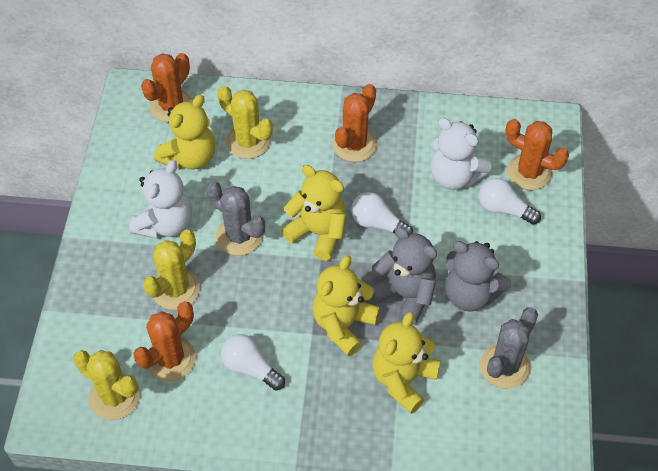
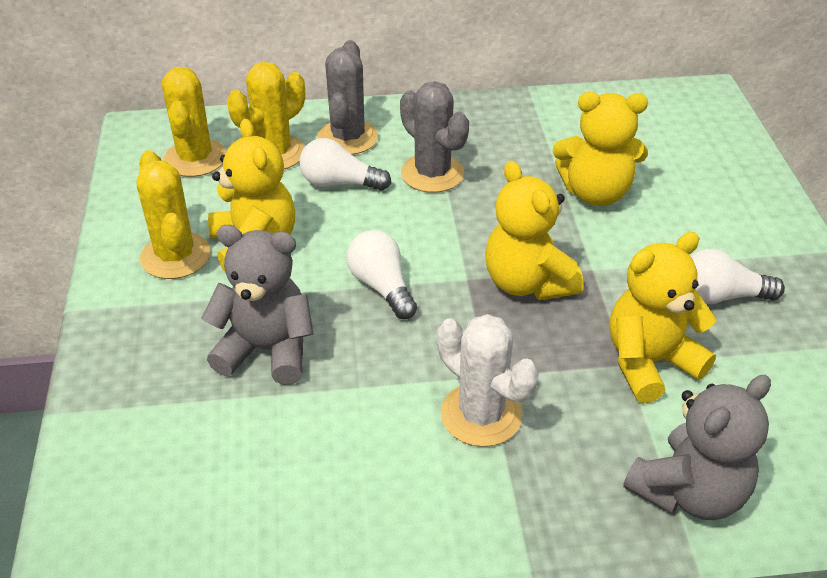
orange cactus: 4 -> 0
white cactus: 0 -> 1
white teddy bear: 2 -> 0

